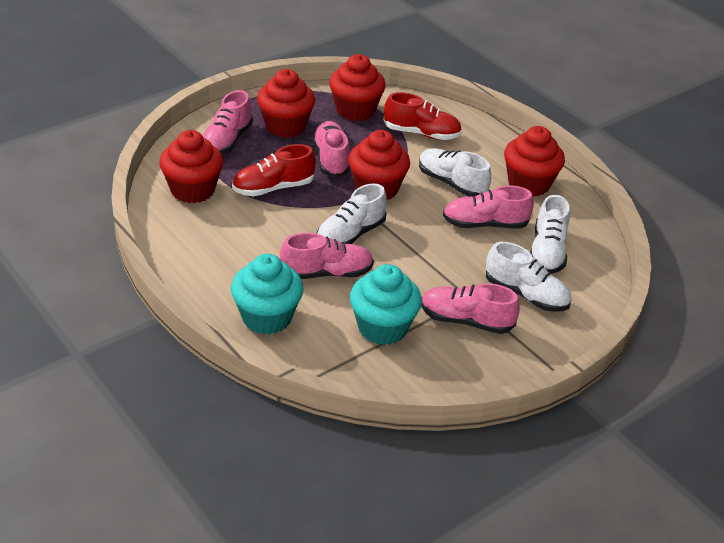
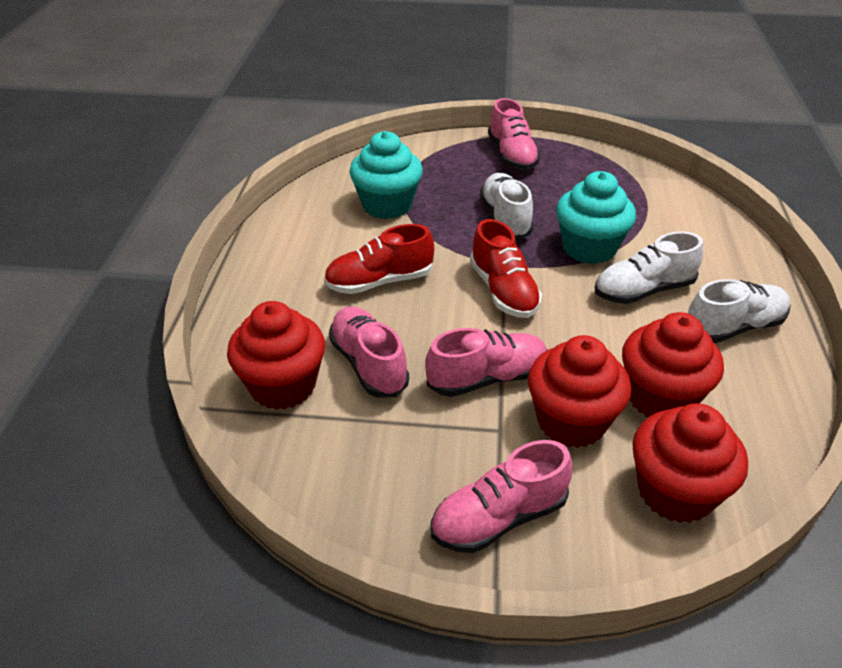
pink shoe: 5 -> 4
red cupcake: 5 -> 4
white shoe: 4 -> 3

